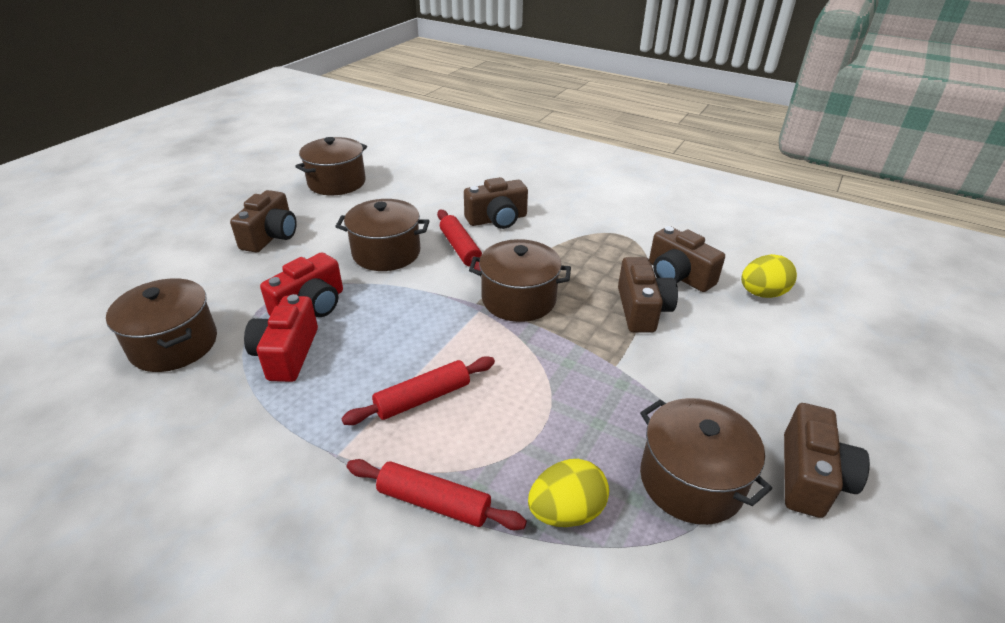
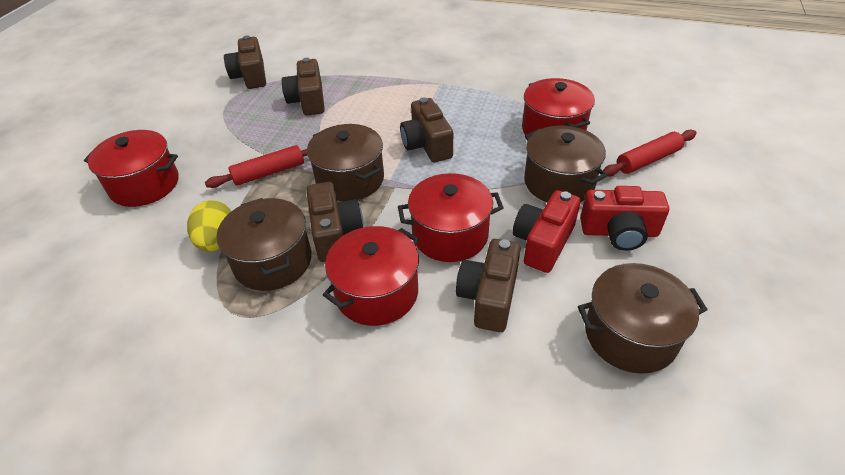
brown pot: 5 -> 4
red pot: 0 -> 4
red rolling pin: 3 -> 2
yellow egg: 2 -> 1

